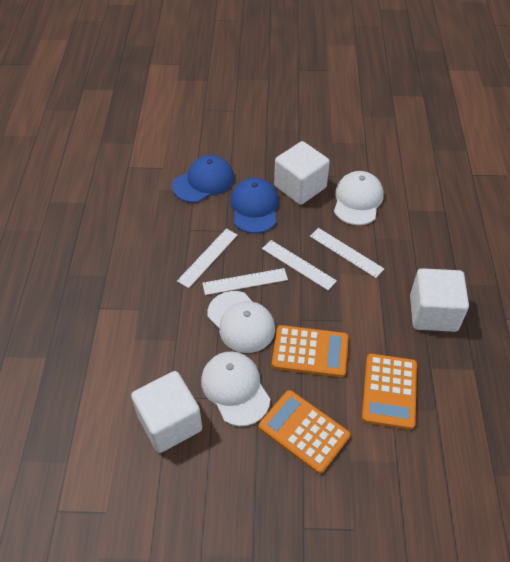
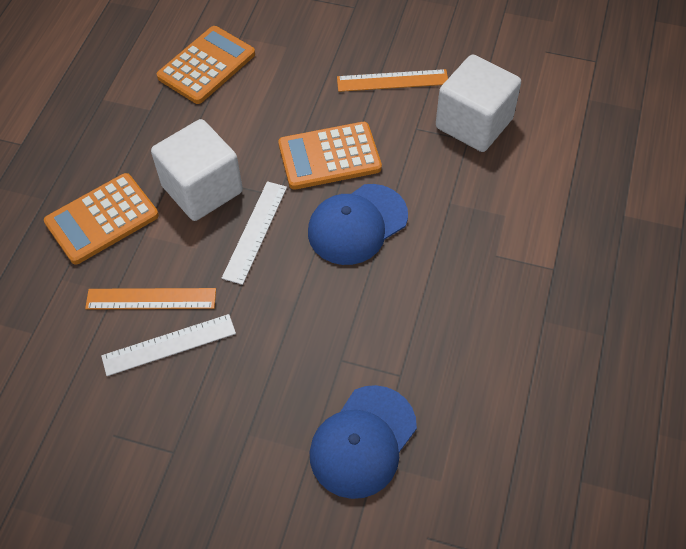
orange ruler: 0 -> 2
white cap: 3 -> 0
white cube: 3 -> 2
white ruler: 4 -> 2

